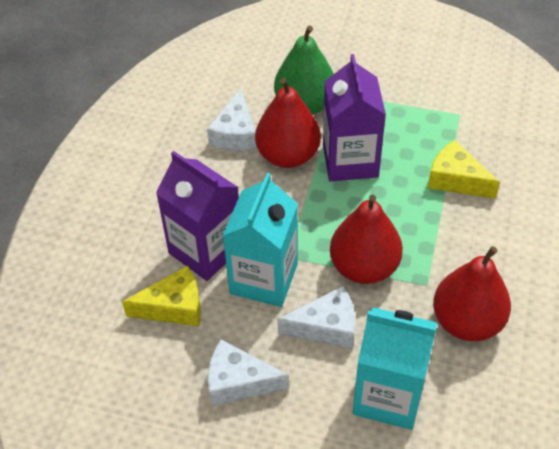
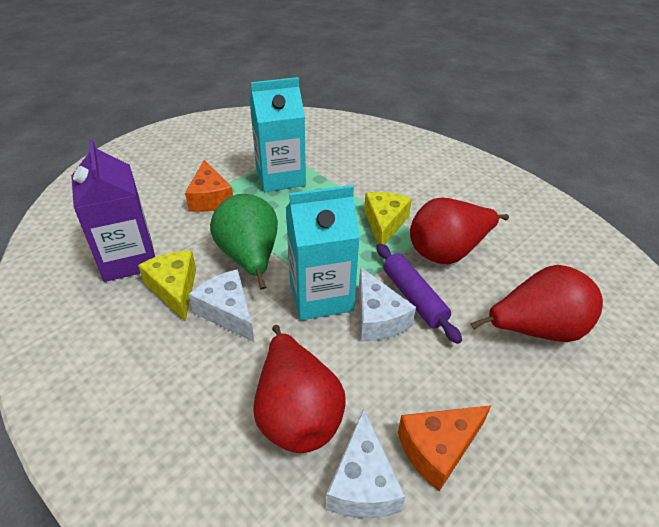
orange cheese: 0 -> 2
purple carton: 2 -> 1
purple rolling pin: 0 -> 1

